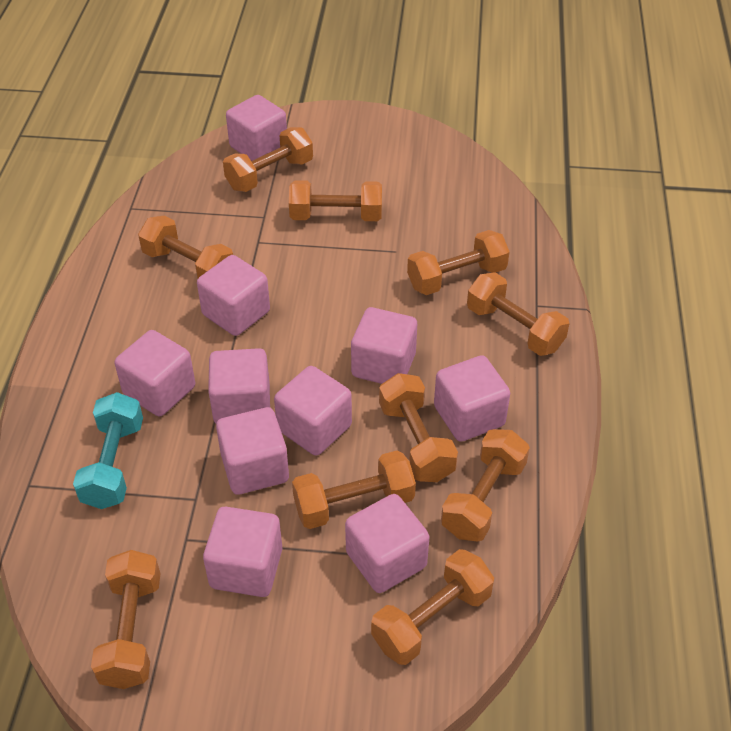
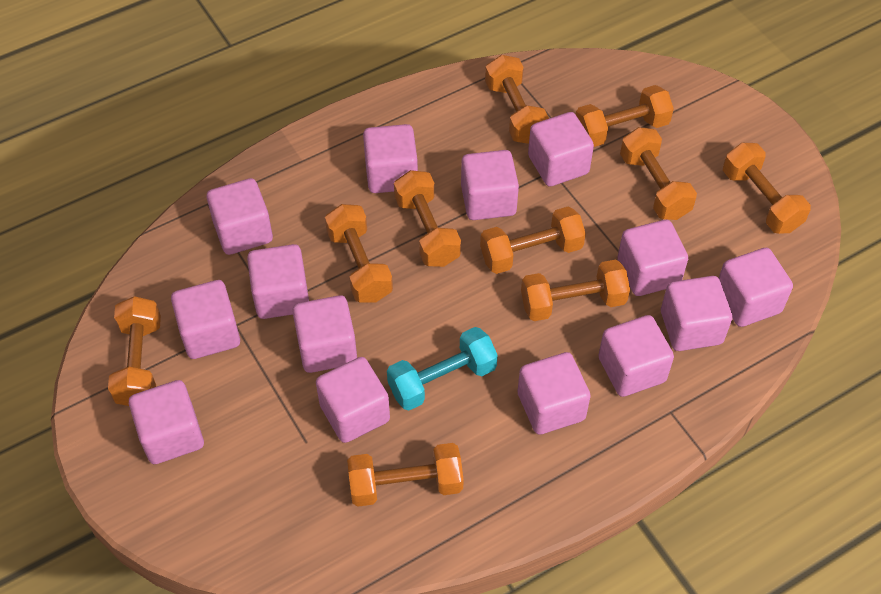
pink cube: 10 -> 14

